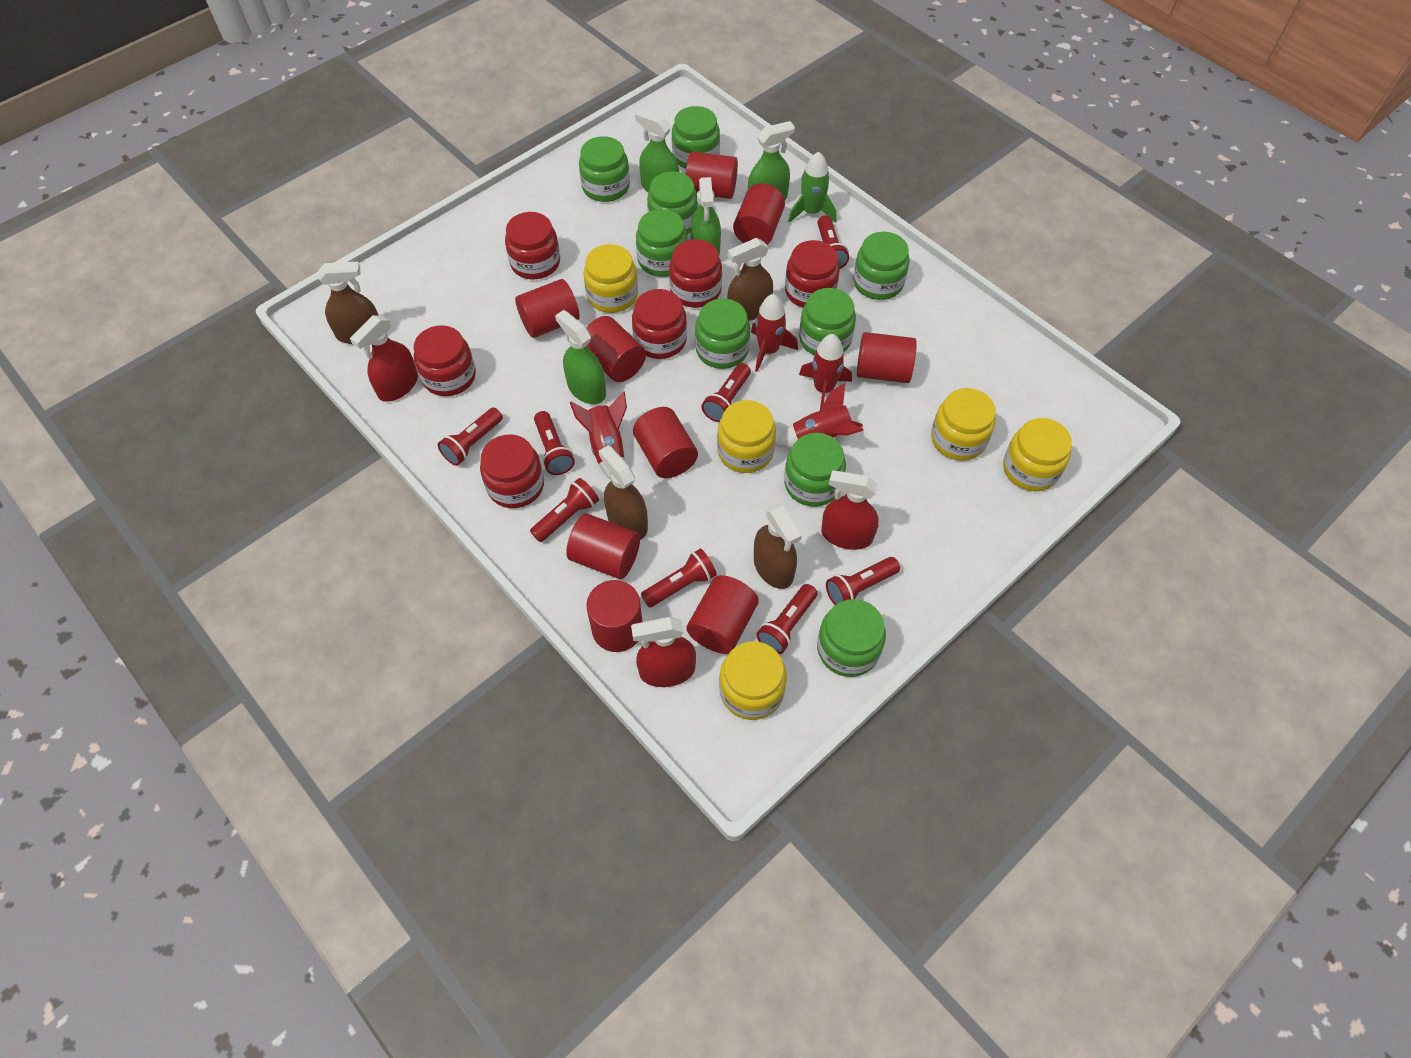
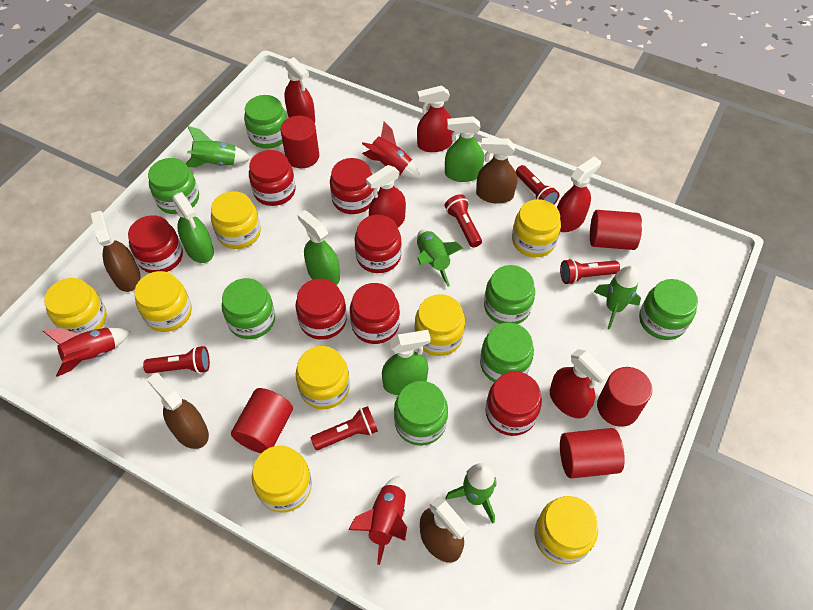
green jar: 9 -> 7
green rocket: 1 -> 4
red cylinder: 9 -> 5
red flashlight: 8 -> 5
red jar: 6 -> 7
red rocket: 4 -> 3
red spray bottle: 3 -> 5
yellow jar: 5 -> 8

